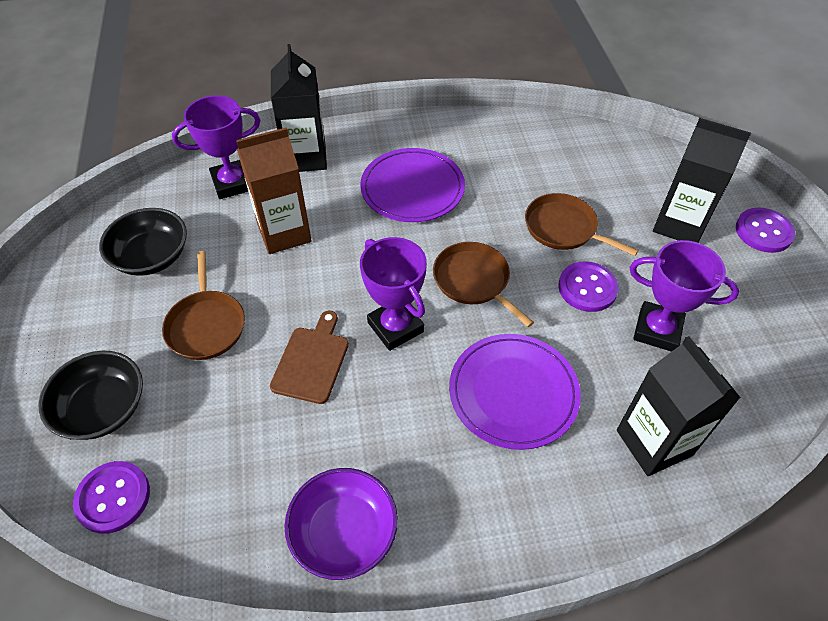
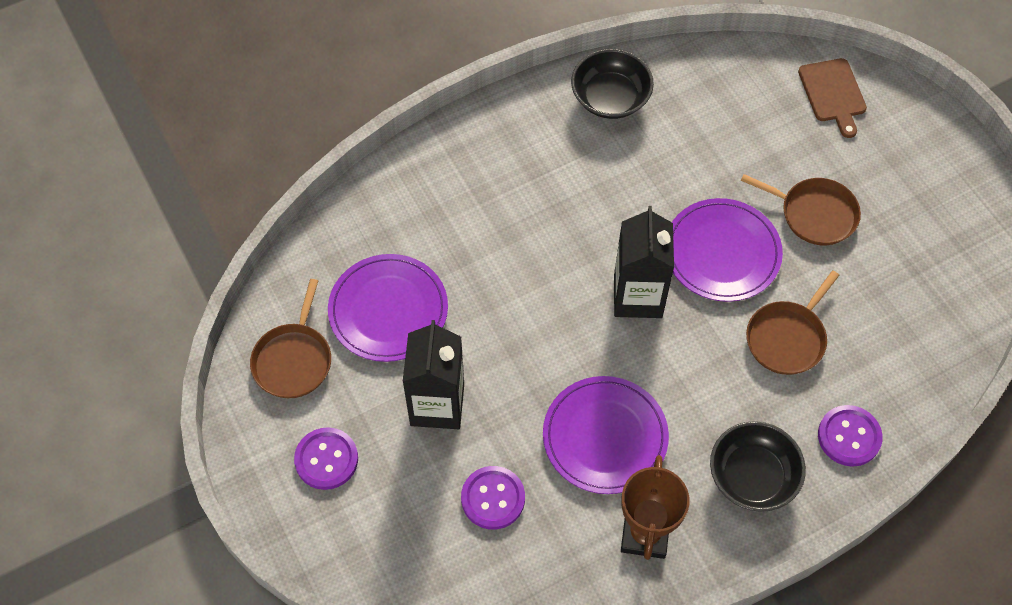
black carton: 3 -> 2
brown carton: 1 -> 0
brown trophy: 0 -> 1
purple bowl: 1 -> 0
purple plate: 2 -> 3
purple trophy: 3 -> 0

